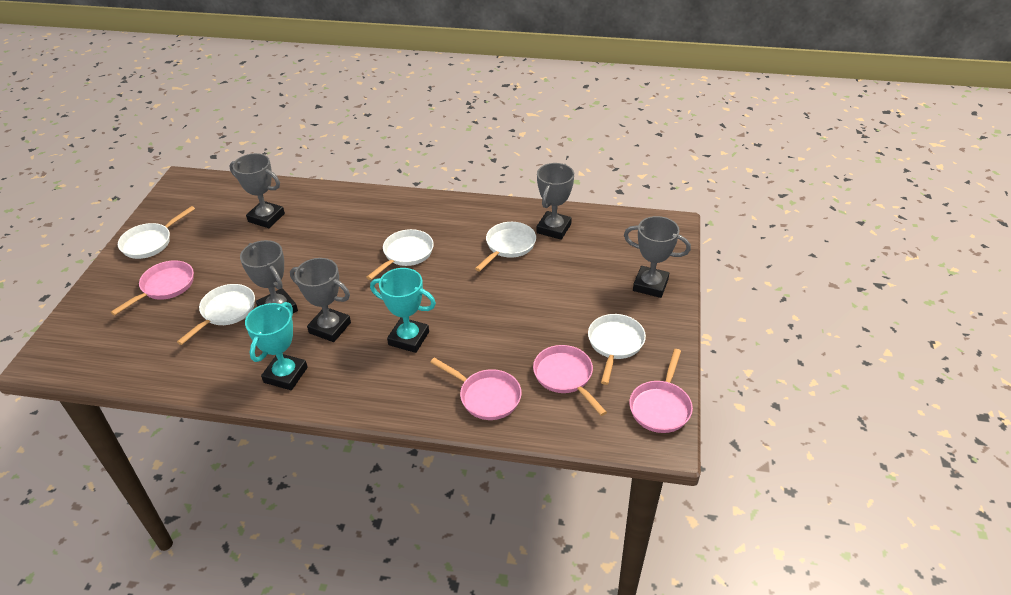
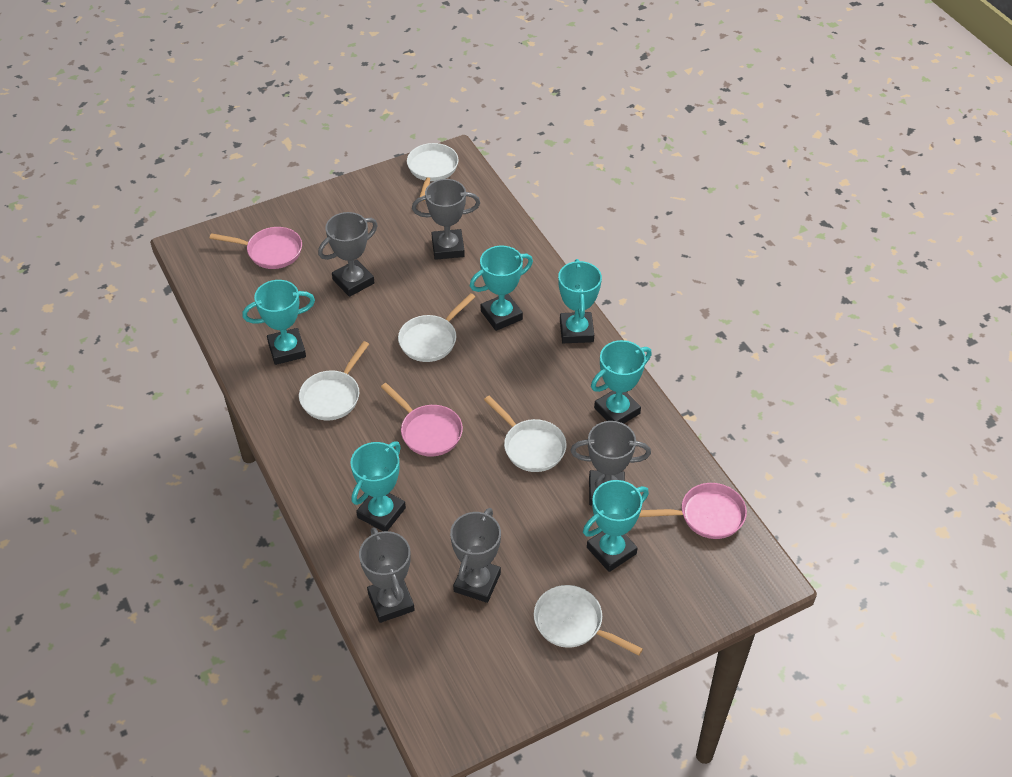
pink pan: 4 -> 3
turquoise trophy: 2 -> 6

